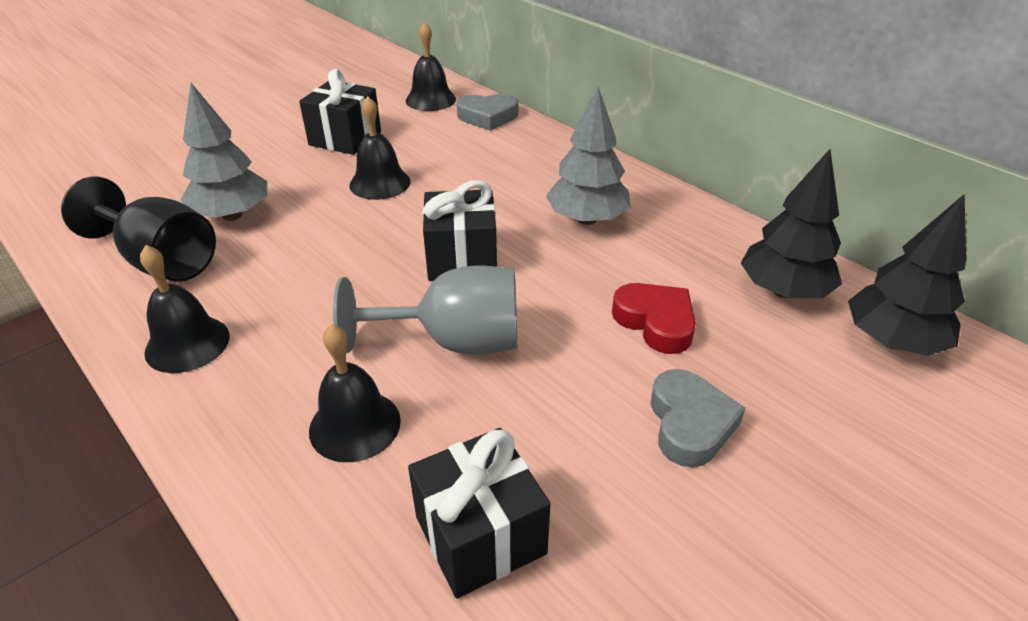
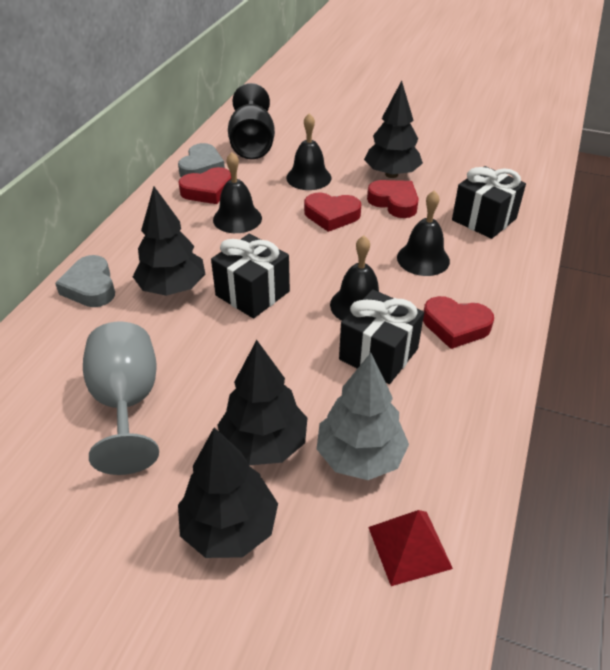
black tree: 2 -> 4
grey tree: 2 -> 1
red heart: 1 -> 4
red pyramid: 0 -> 1

